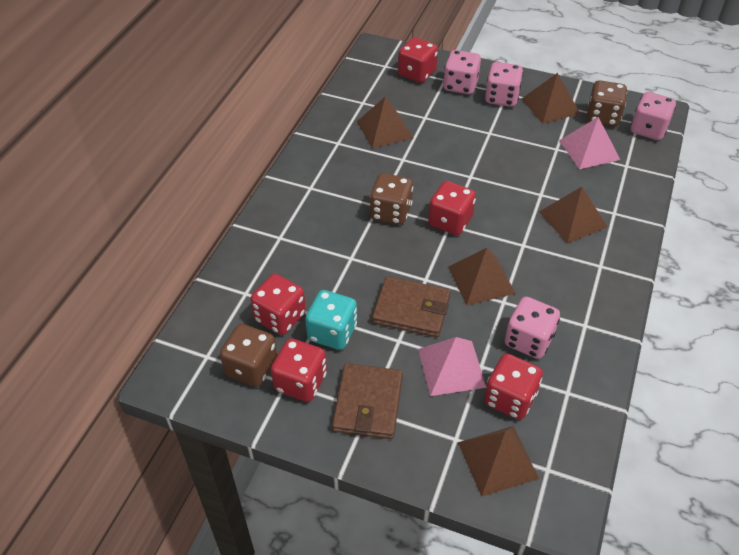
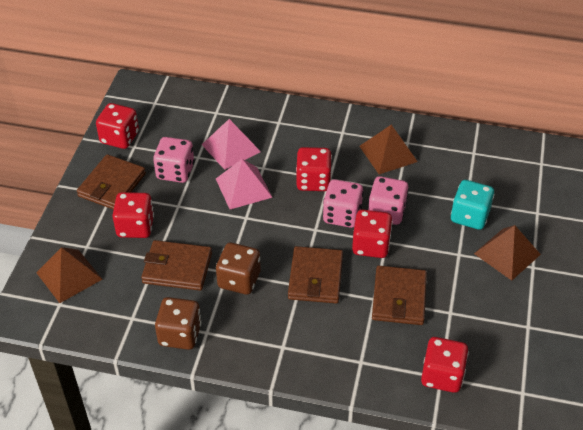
brown dice: 3 -> 2
brown pyramid: 5 -> 3
brown wallet: 2 -> 4
pink dice: 4 -> 3

